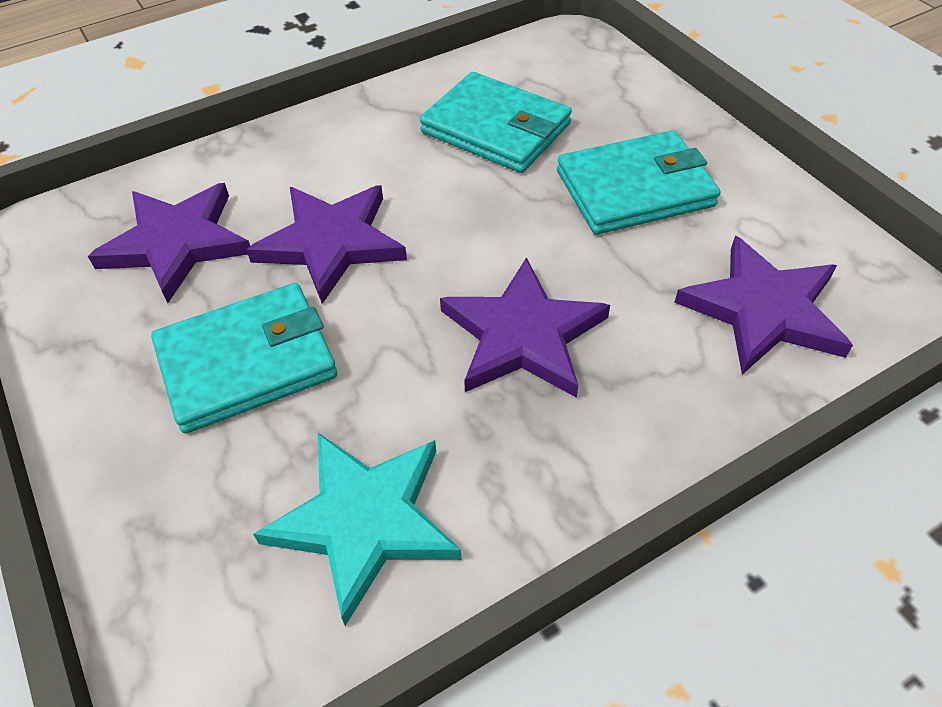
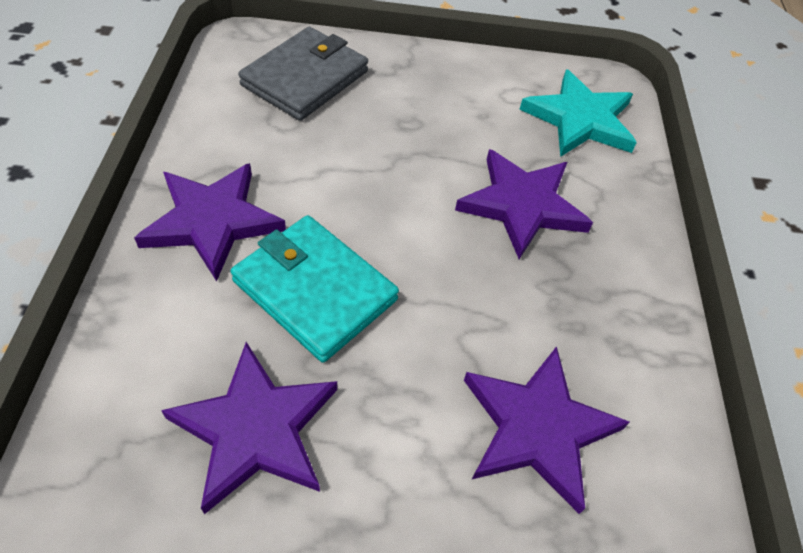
grey wallet: 0 -> 1
turquoise wallet: 3 -> 1

